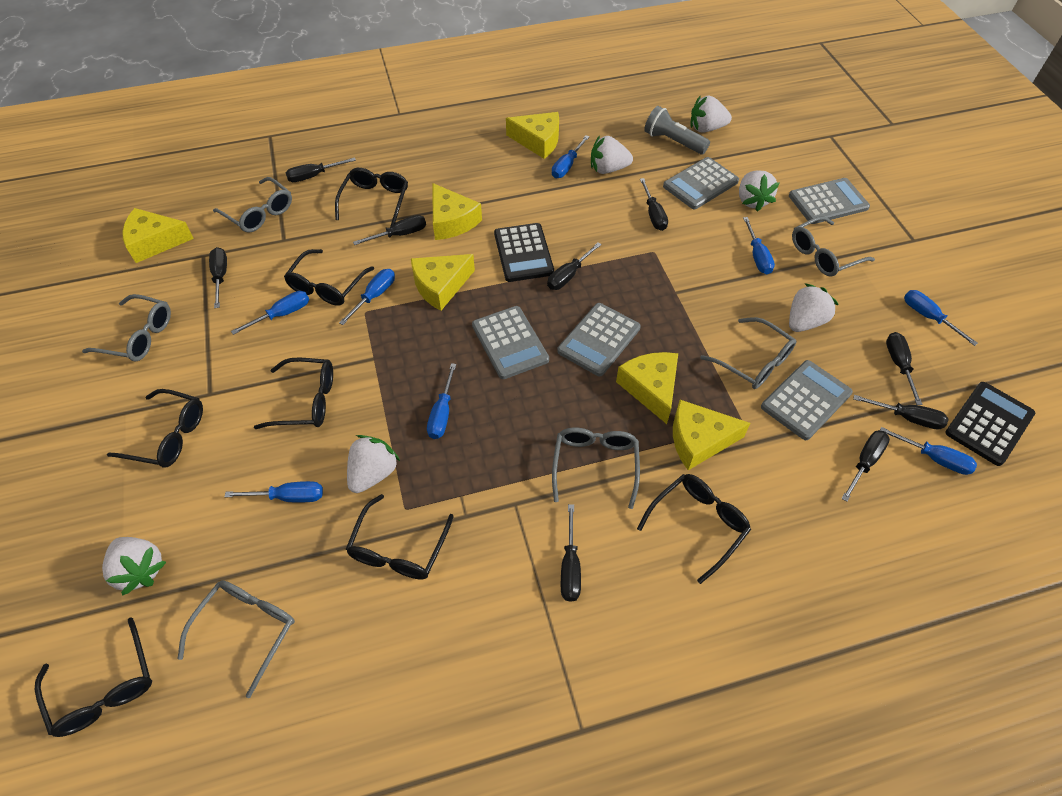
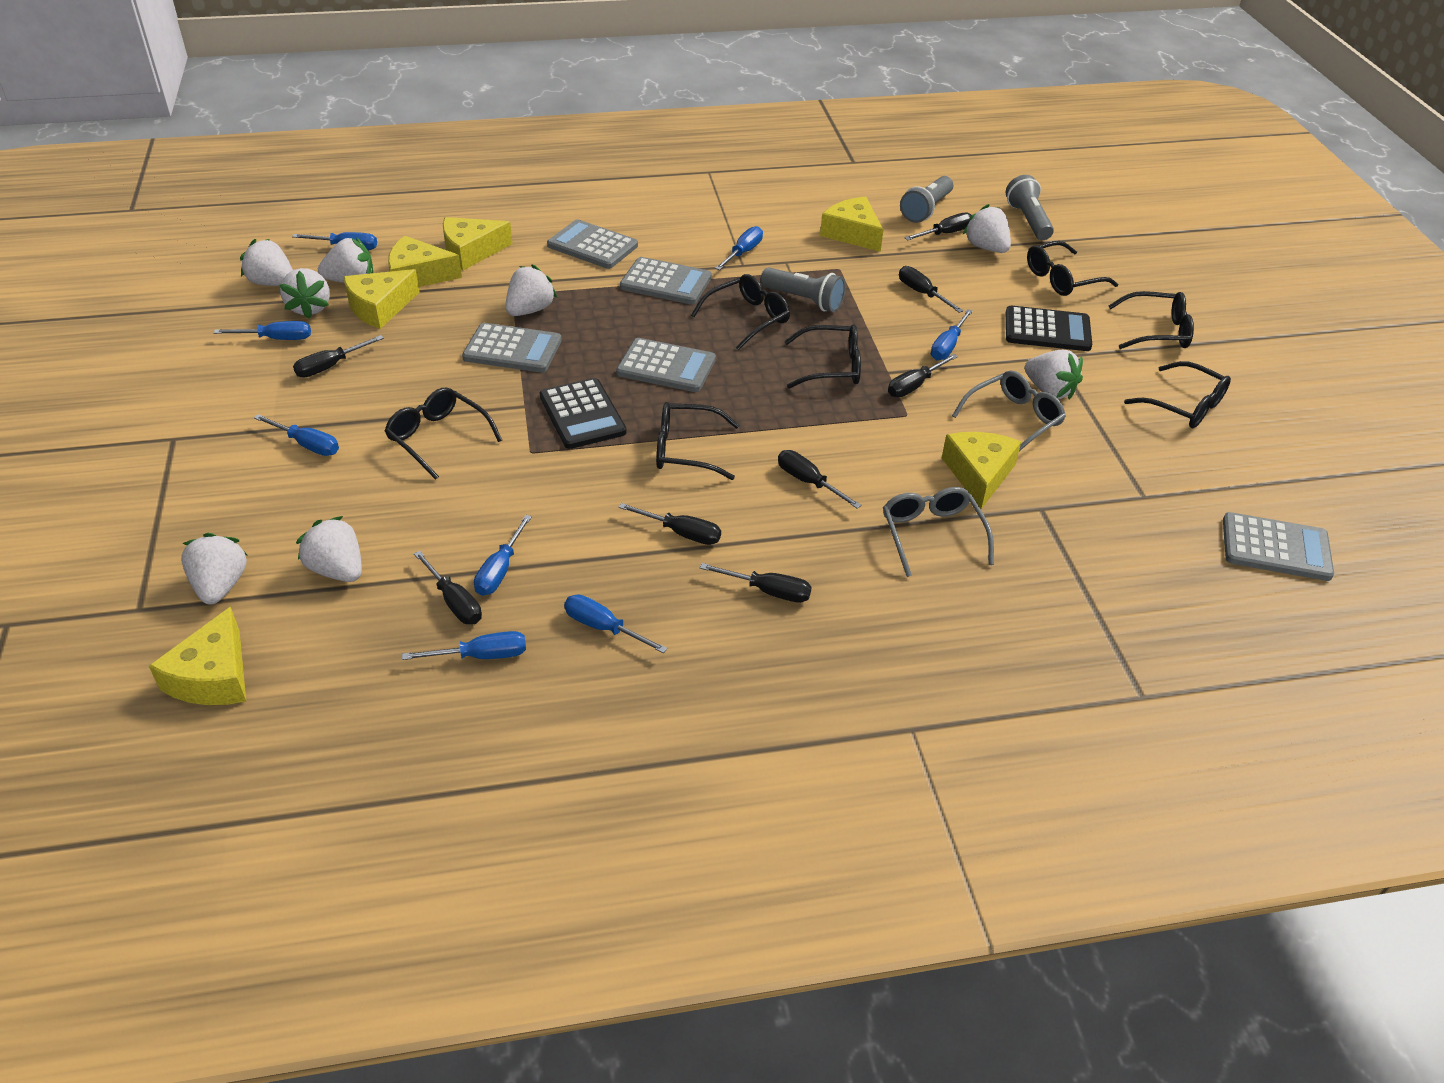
black screwdriver: 9 -> 8
grey flashlight: 1 -> 3
grey glasses: 6 -> 2
white strawberry: 6 -> 8

